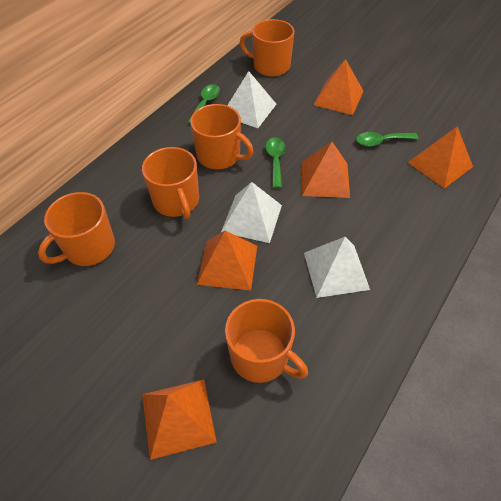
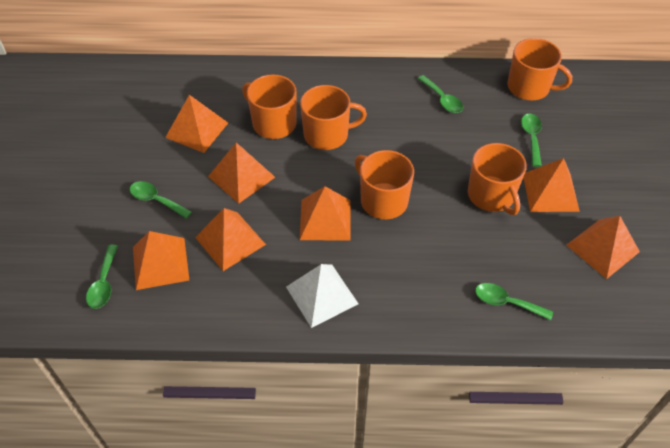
green spoon: 3 -> 5
orange pyramid: 5 -> 7
white pyramid: 3 -> 1

